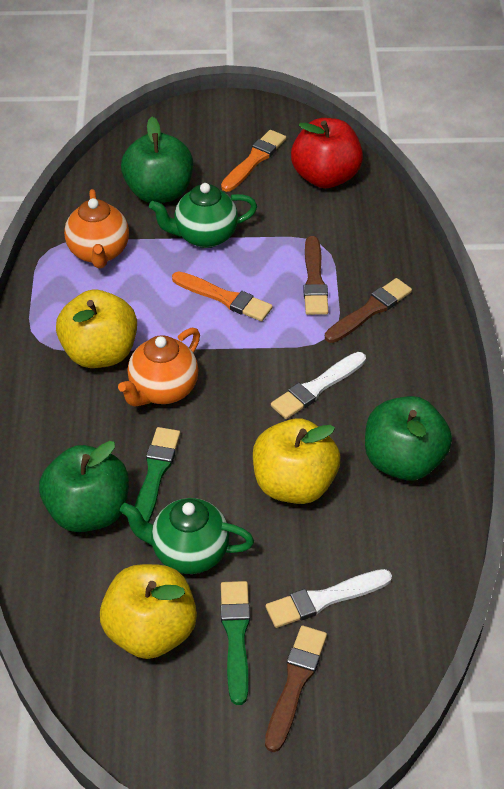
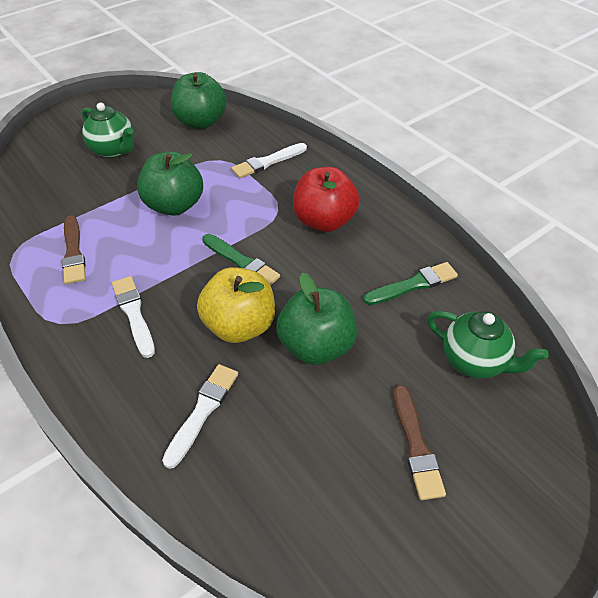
brown brush: 3 -> 2
orange brush: 2 -> 0
orange teapot: 2 -> 0
white brush: 2 -> 3
yellow apple: 3 -> 1

